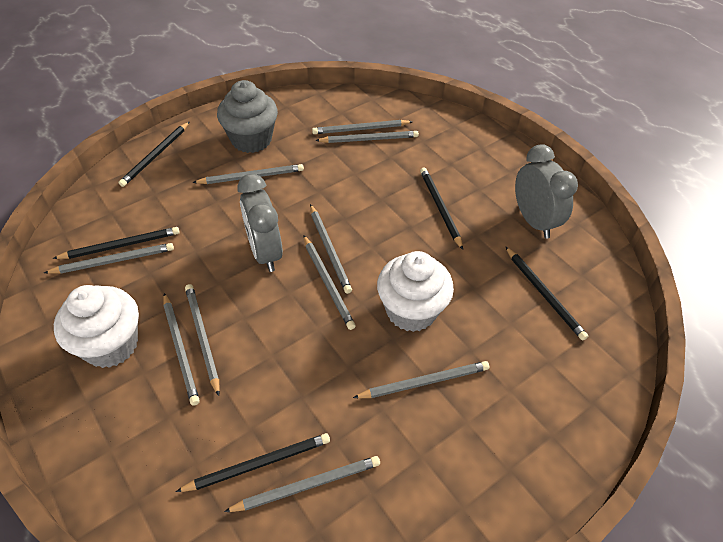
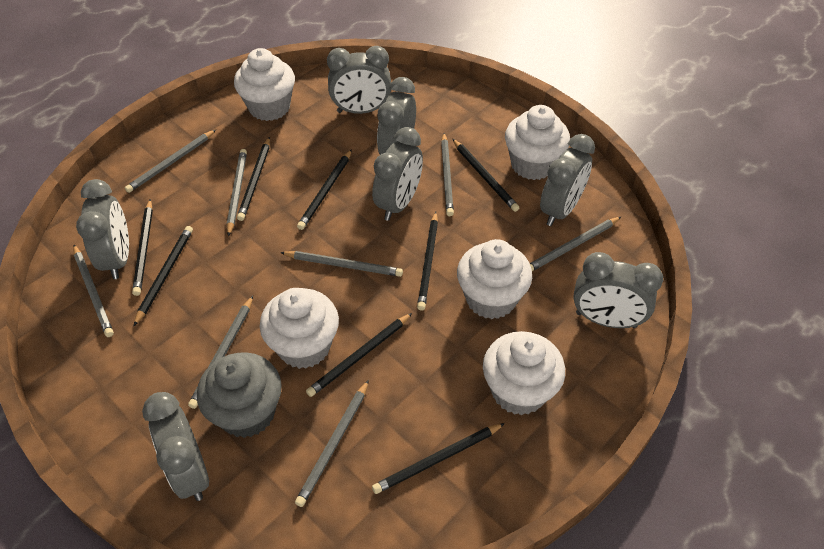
black pencil: 5 -> 8
grey clock: 2 -> 7
grey pencil: 10 -> 8
white cupcake: 2 -> 5

